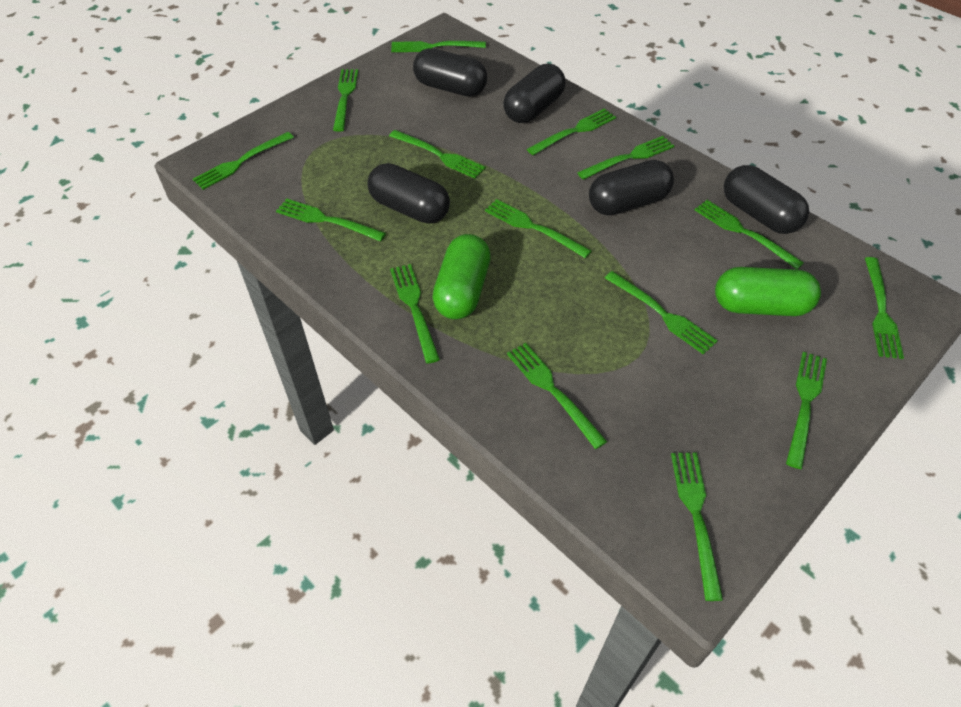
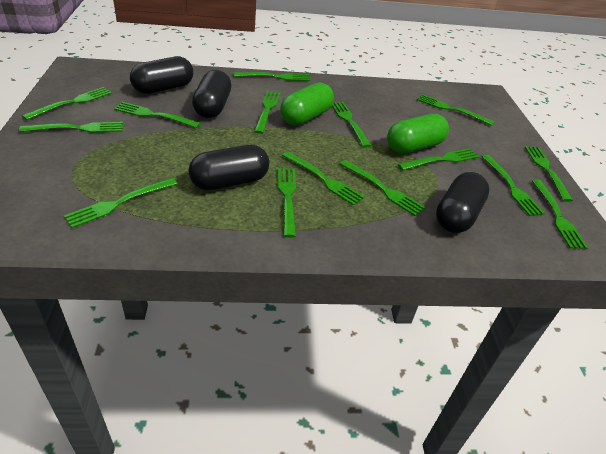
black capsule: 5 -> 4

